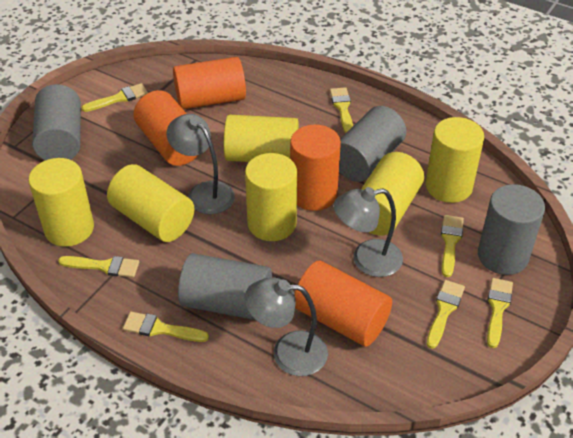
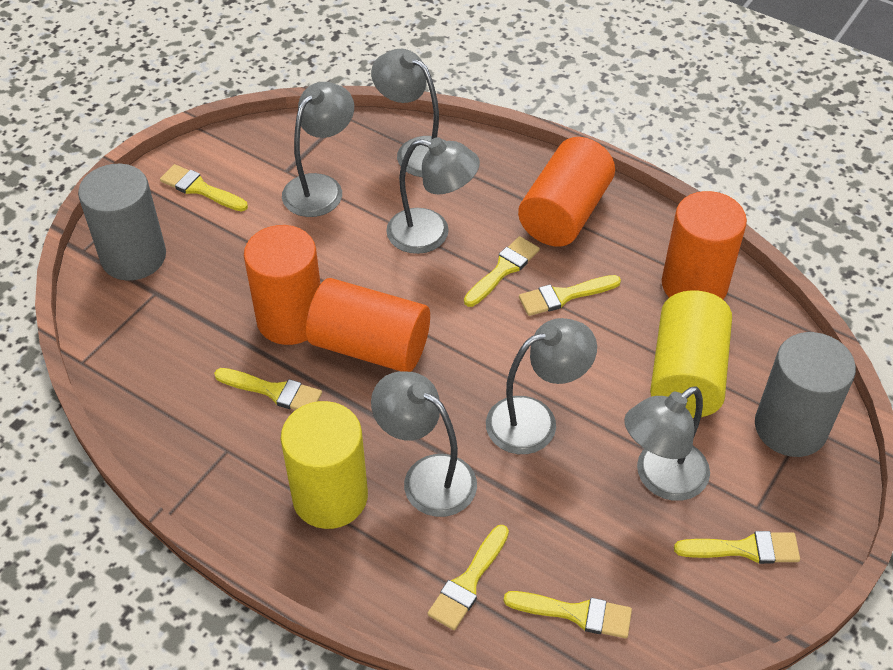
grey cylinder: 4 -> 2
grey lamp: 3 -> 6
yellow cylinder: 6 -> 2

